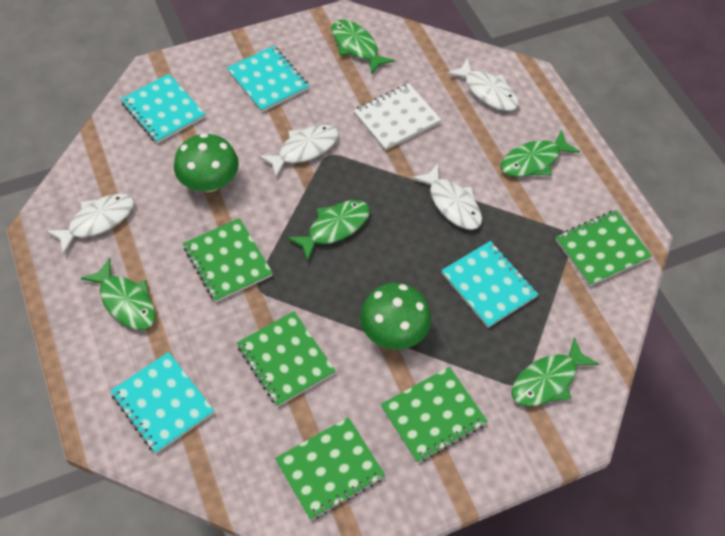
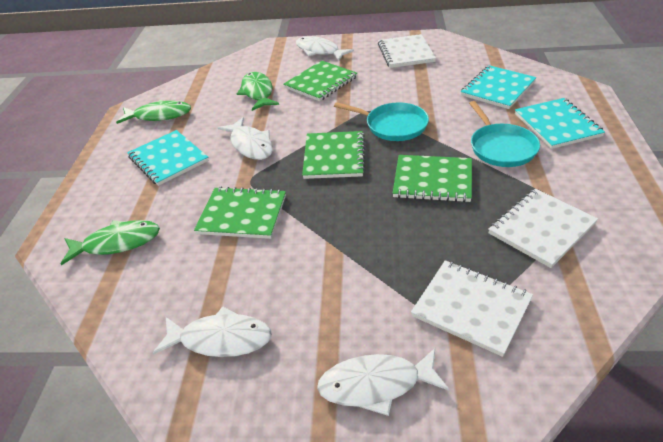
green fish: 5 -> 3
green mushroom: 2 -> 0
green notebook: 5 -> 4
turquoise notebook: 4 -> 3
turquoise pan: 0 -> 2
white notebook: 1 -> 3

